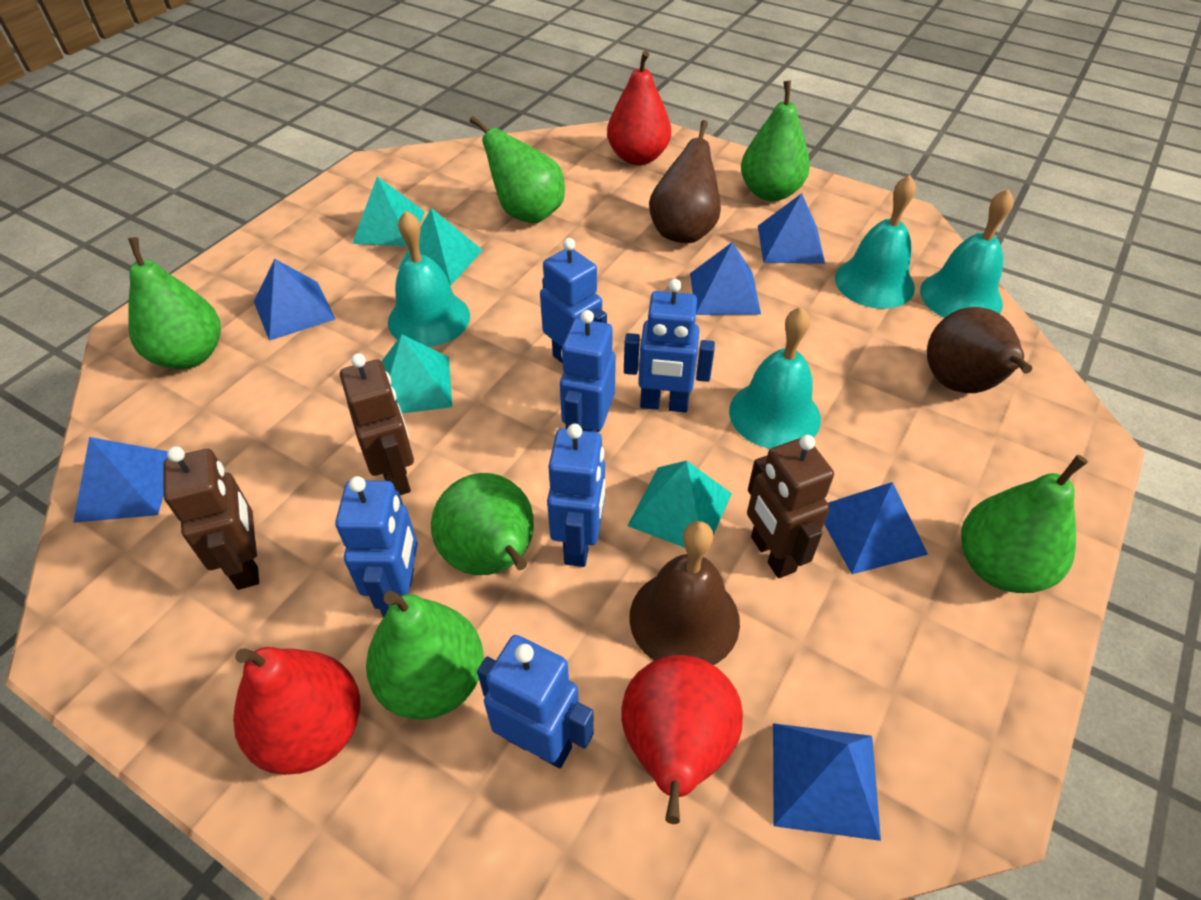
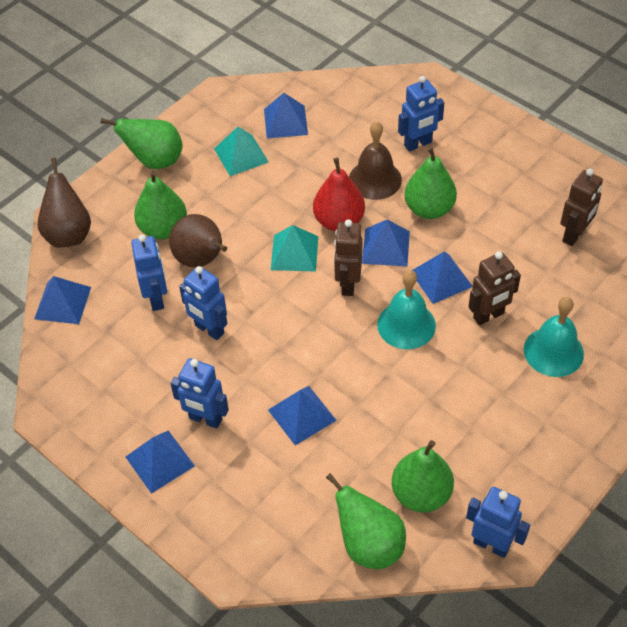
blue robot: 6 -> 5
green pear: 6 -> 5
red pear: 3 -> 1
turquoise bell: 4 -> 2
turquoise pyramid: 4 -> 2

